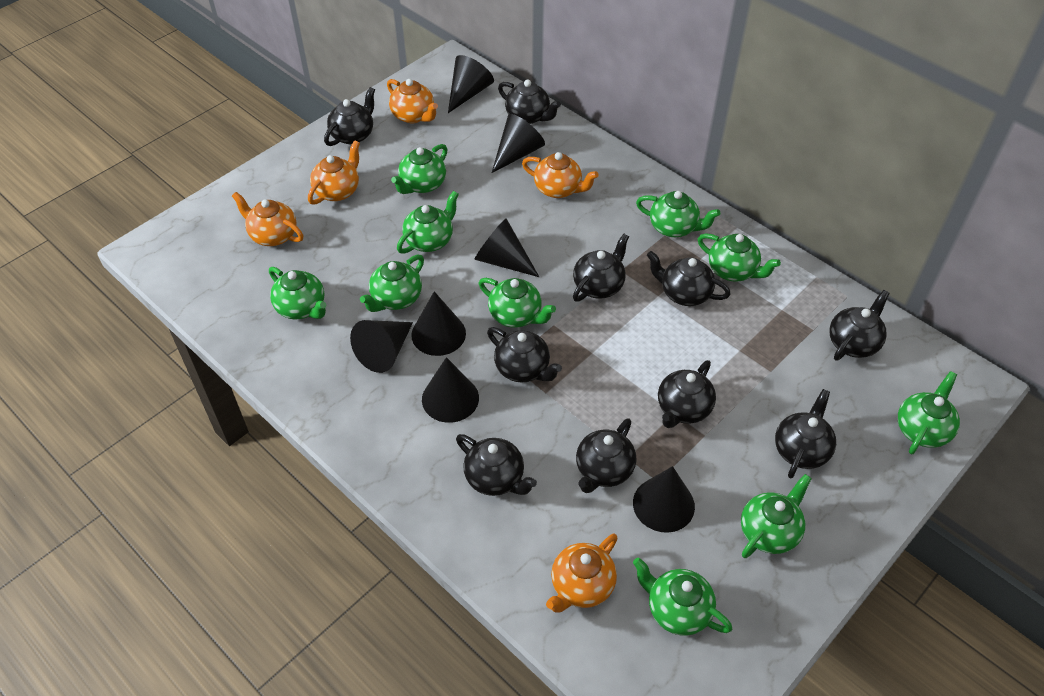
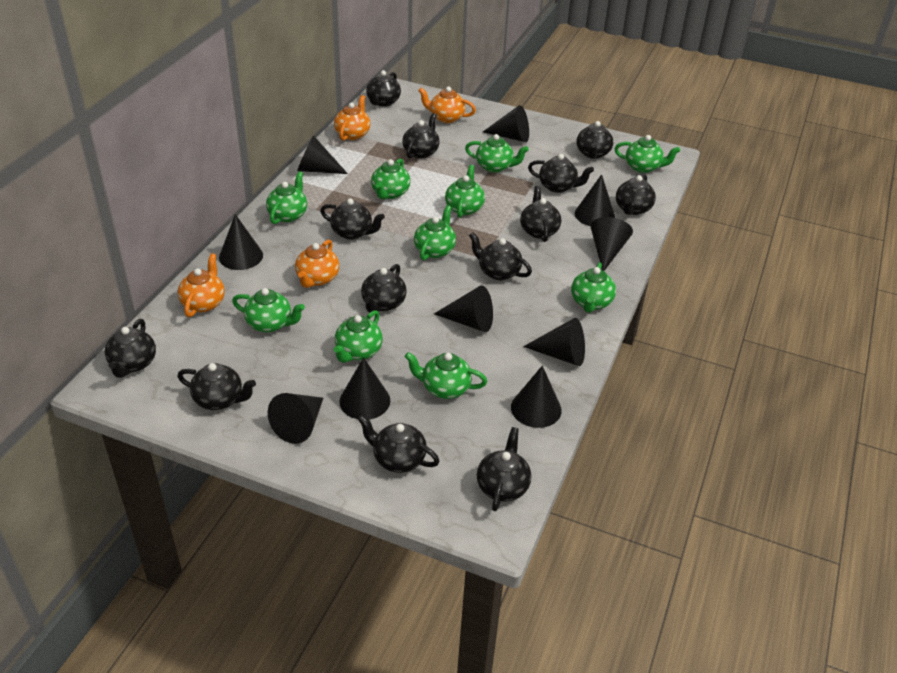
black cone: 7 -> 10
black teapot: 10 -> 13
orange teapot: 5 -> 4

